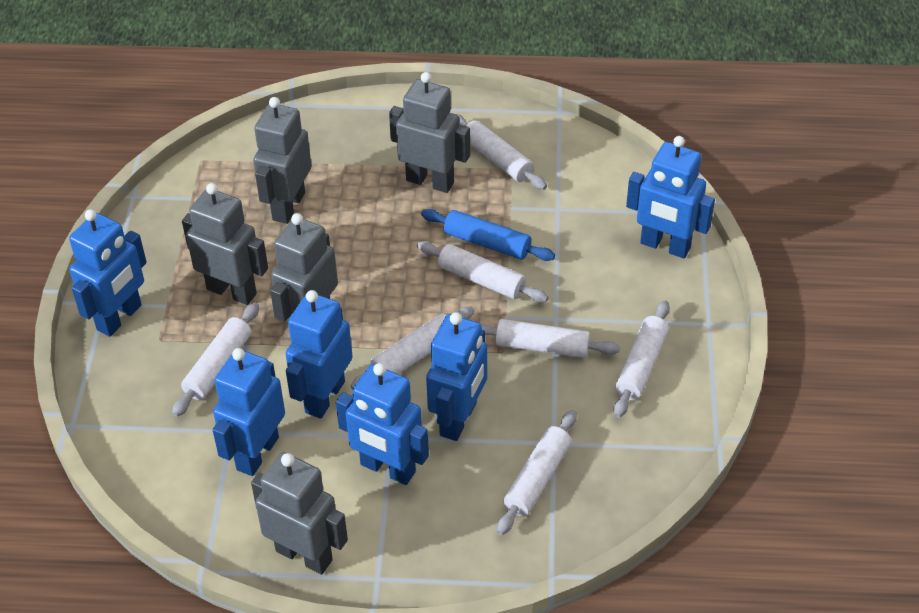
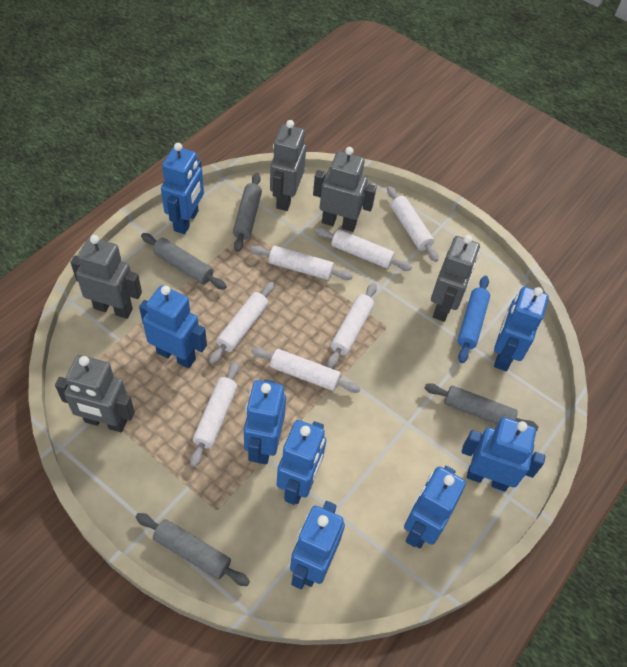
blue robot: 6 -> 8
grey rolling pin: 0 -> 4

